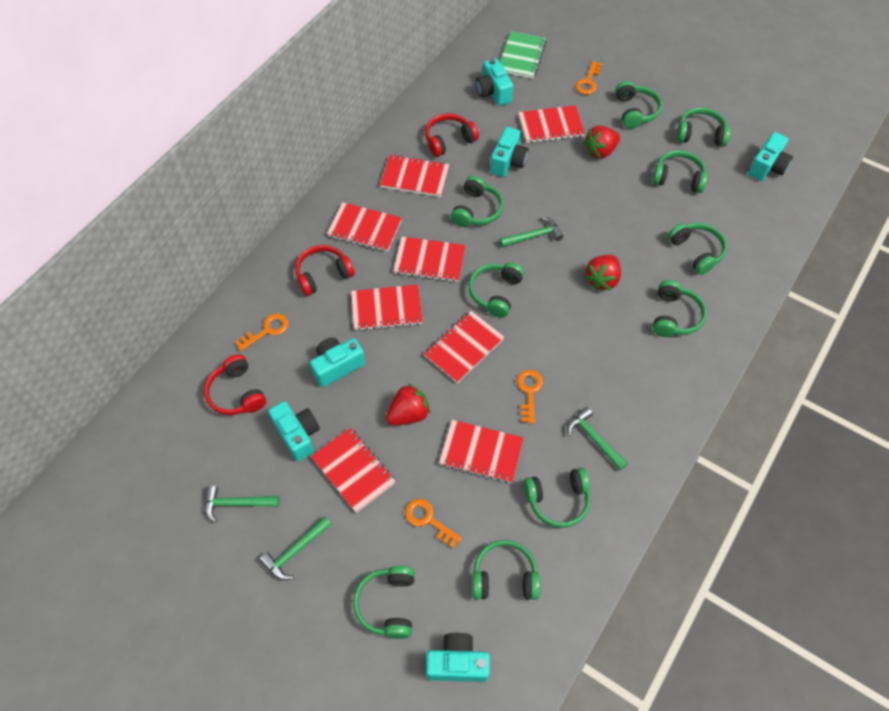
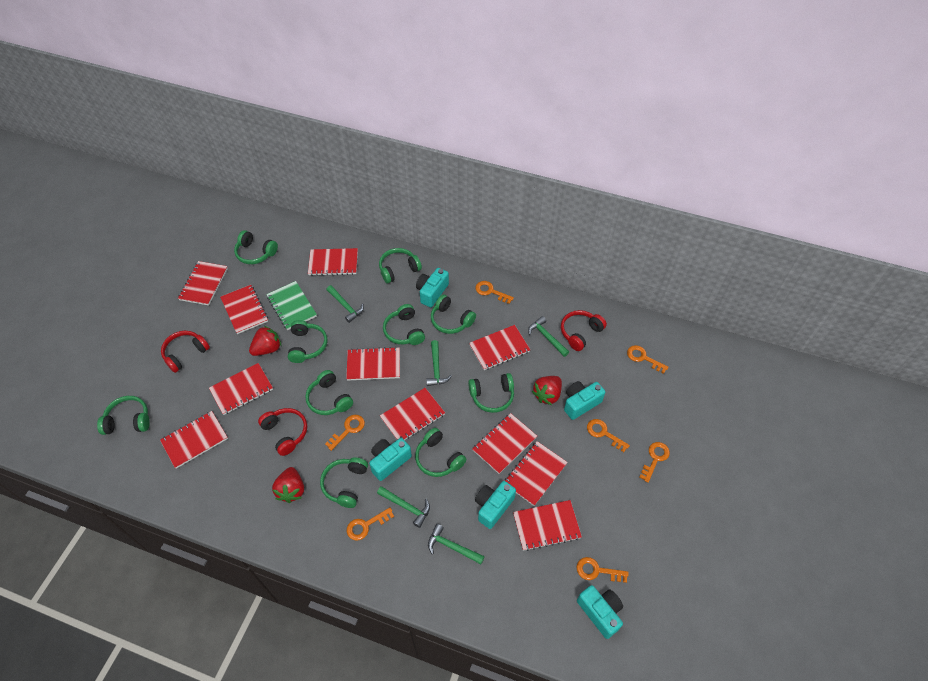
green hammer: 4 -> 5
orange key: 4 -> 7
red notebook: 8 -> 11
turquoise camera: 6 -> 5

